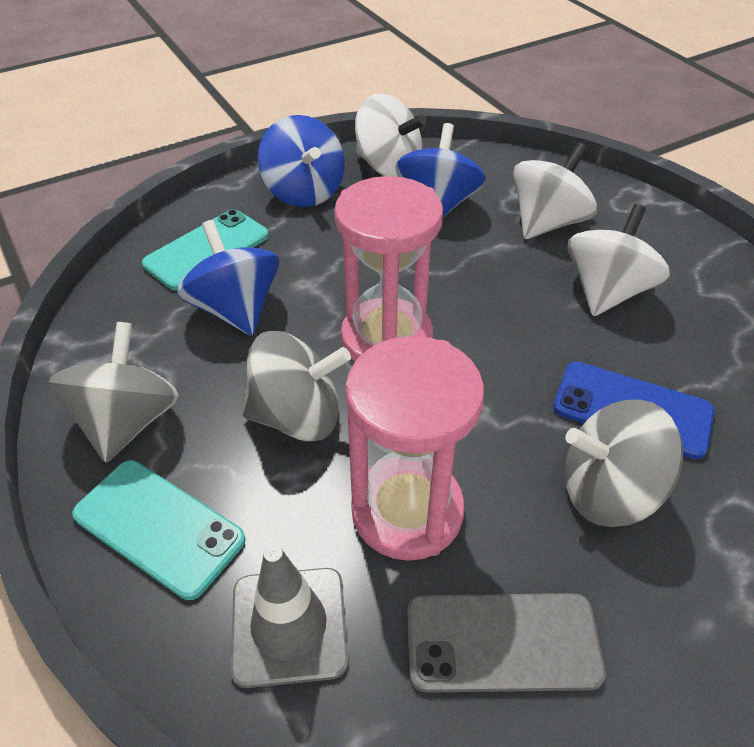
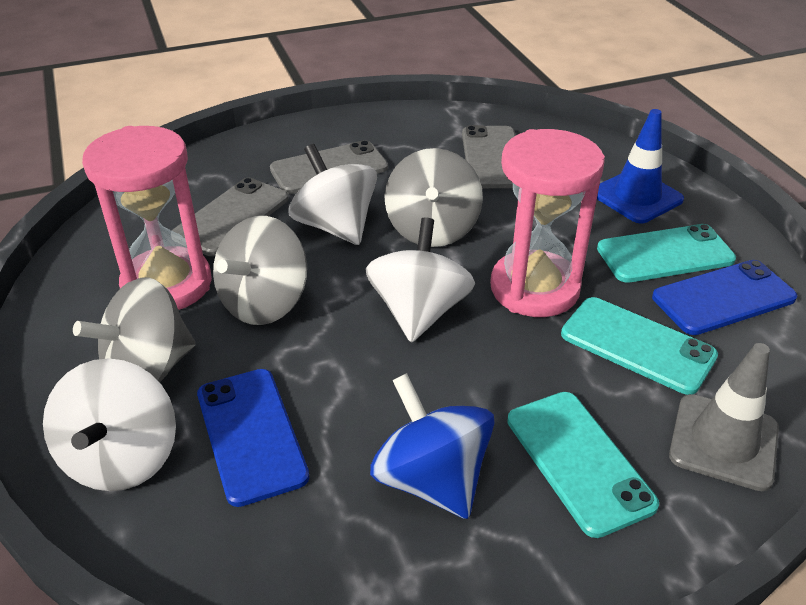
blue phone: 1 -> 2
blue spinning top: 3 -> 1
blue traffic cone: 0 -> 1
grey phone: 1 -> 3
turquoise phone: 2 -> 3

